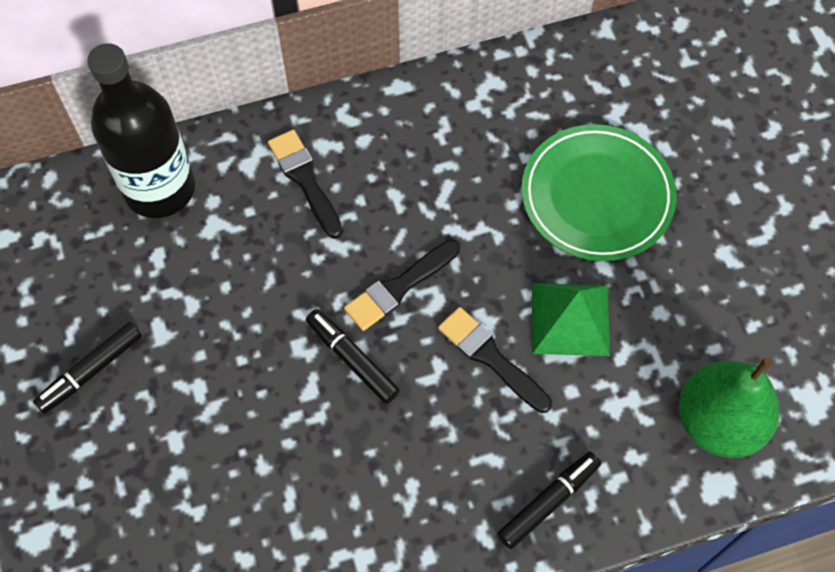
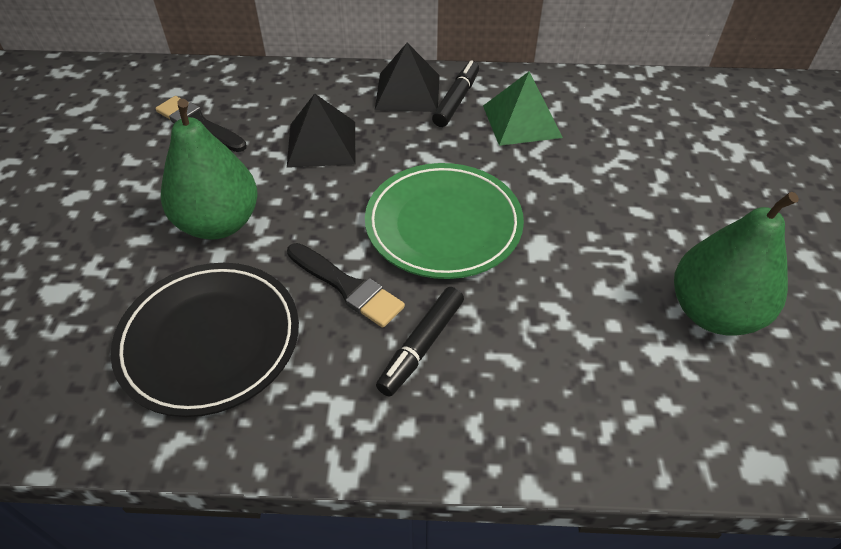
black bottle: 1 -> 0
black brush: 3 -> 2
black marker: 3 -> 2
black plate: 0 -> 1
black pyramid: 0 -> 2
green pear: 1 -> 2

